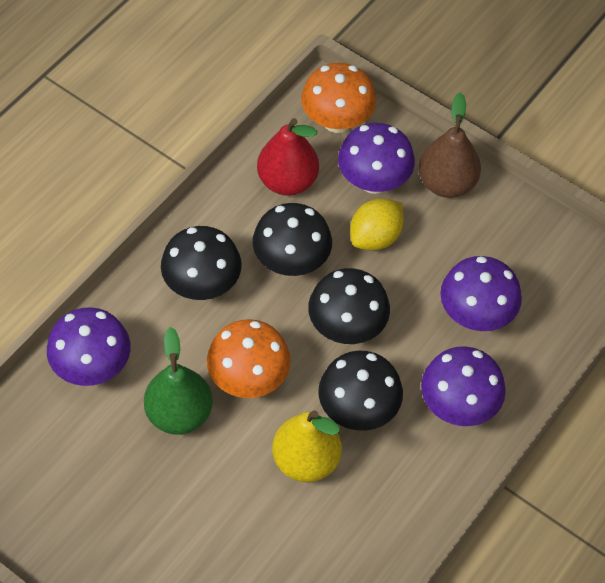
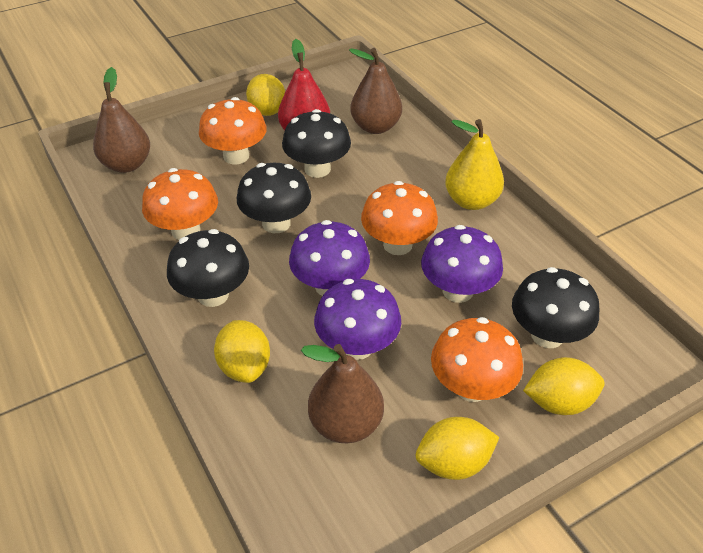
brown pear: 1 -> 3
green pear: 1 -> 0
orange mushroom: 2 -> 4
purple mushroom: 4 -> 3
yellow lemon: 1 -> 4

